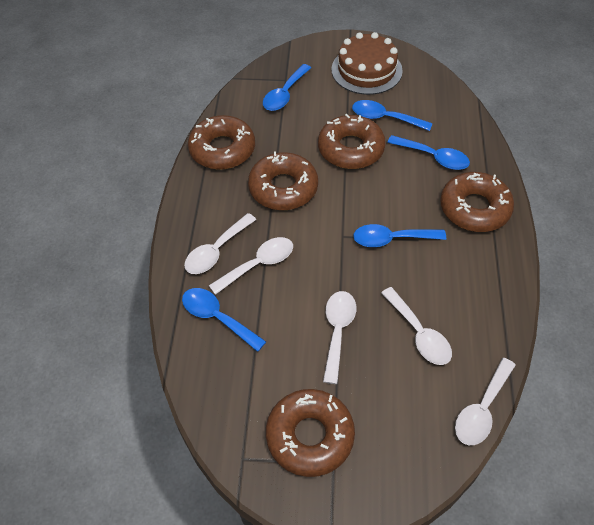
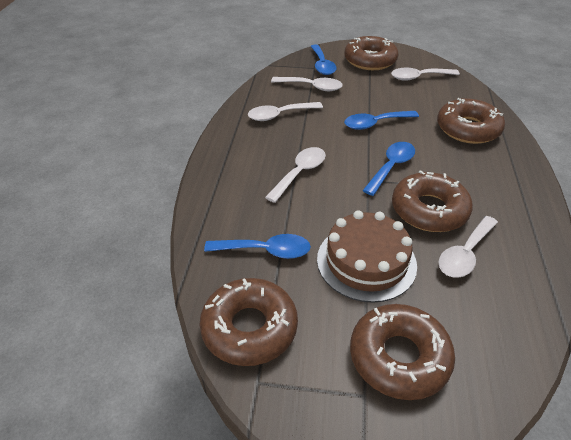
blue spoon: 5 -> 4

